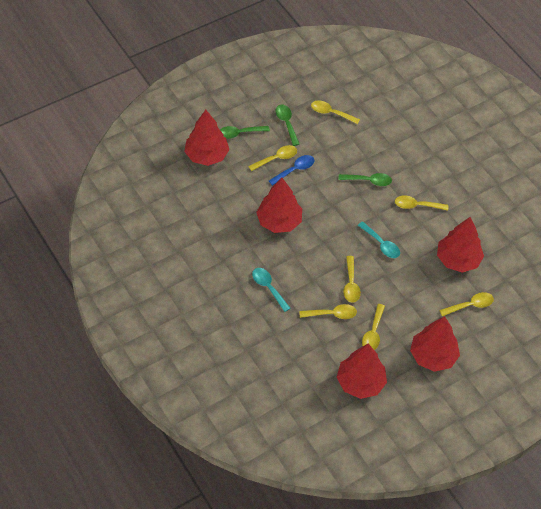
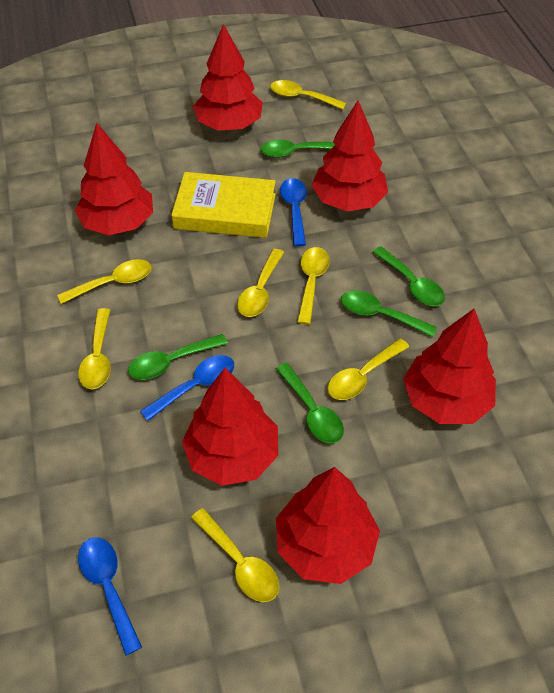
blue spoon: 1 -> 3
green spoon: 3 -> 5
red tree: 5 -> 6
turquoise spoon: 2 -> 0
yellow book: 0 -> 1

